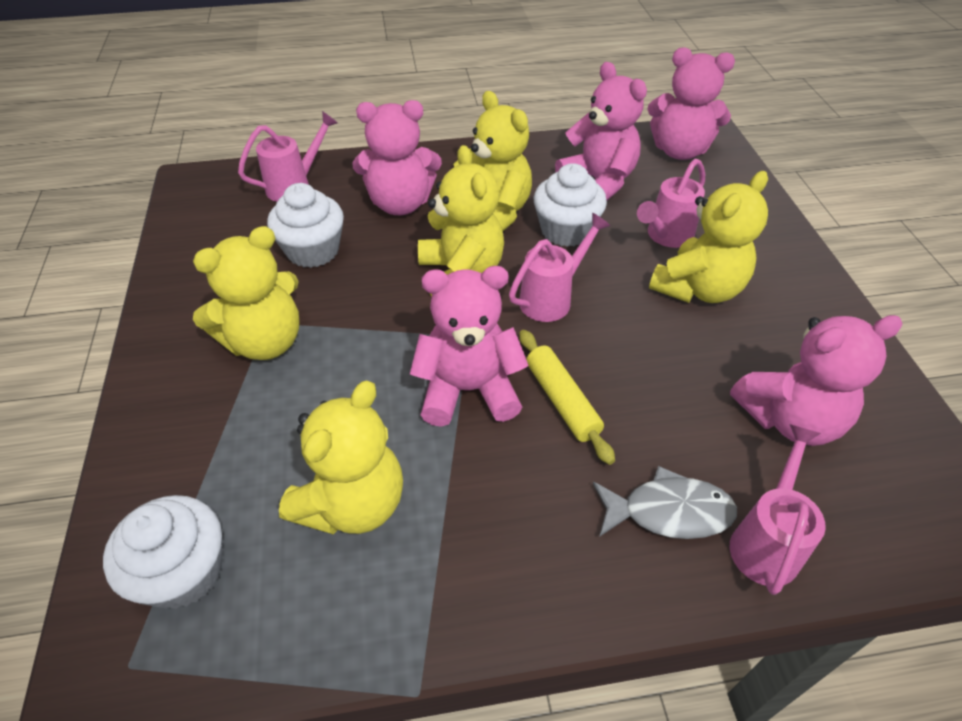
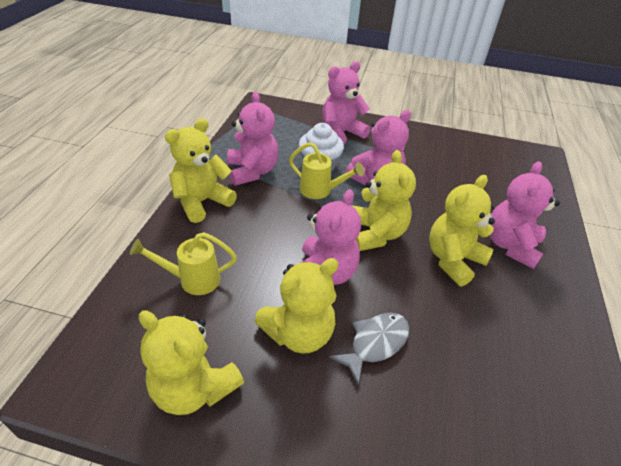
pink watering can: 4 -> 0
white cupcake: 3 -> 1
yellow rolling pin: 1 -> 0
yellow watering can: 0 -> 2

